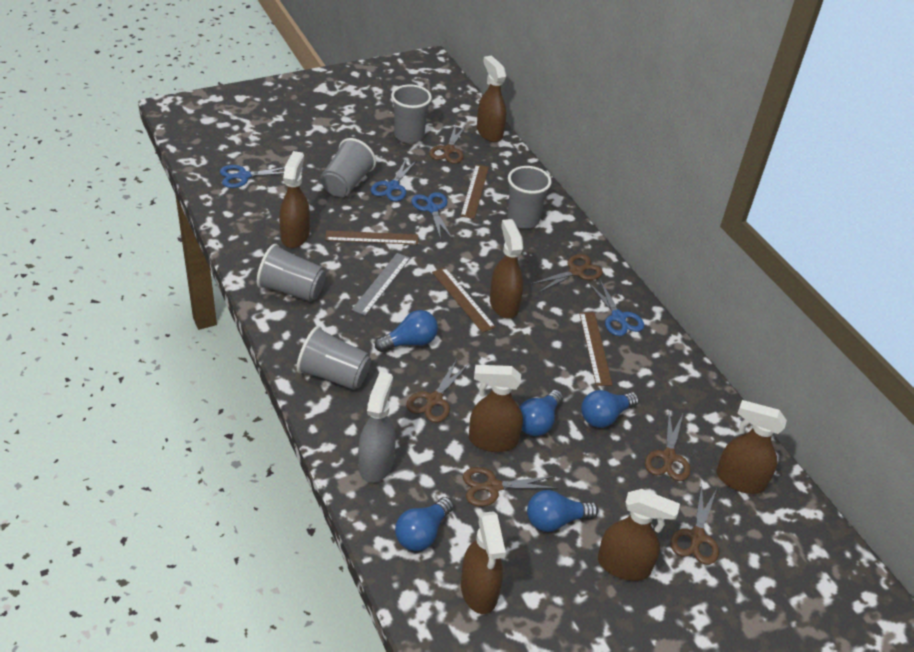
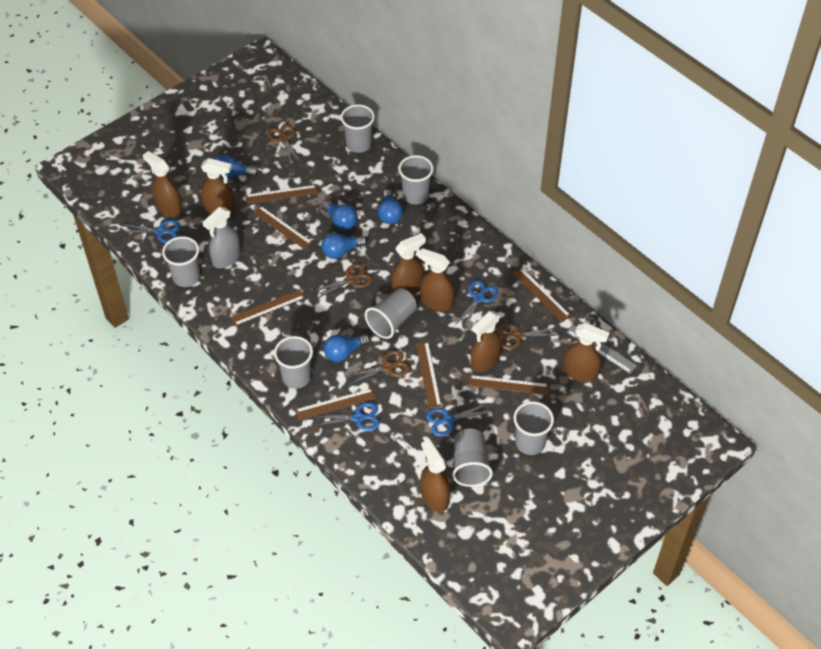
brown ruler: 4 -> 7
brown scissors: 6 -> 4
grey cup: 5 -> 7

